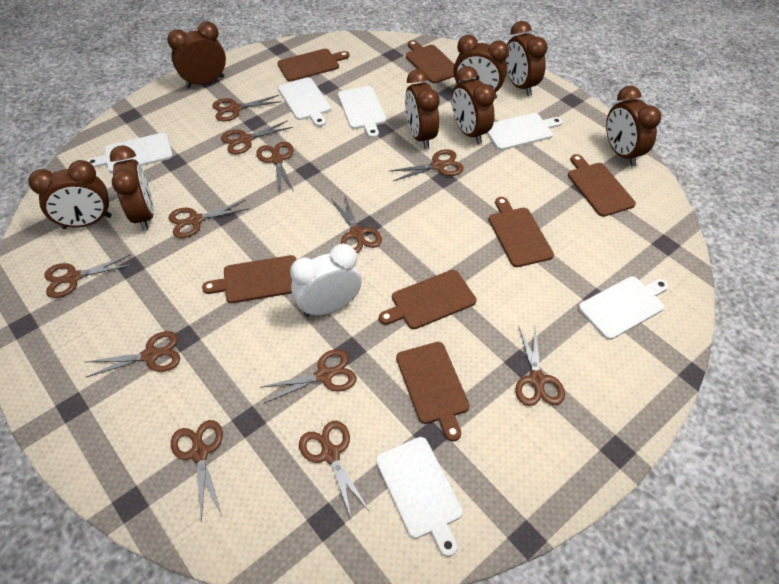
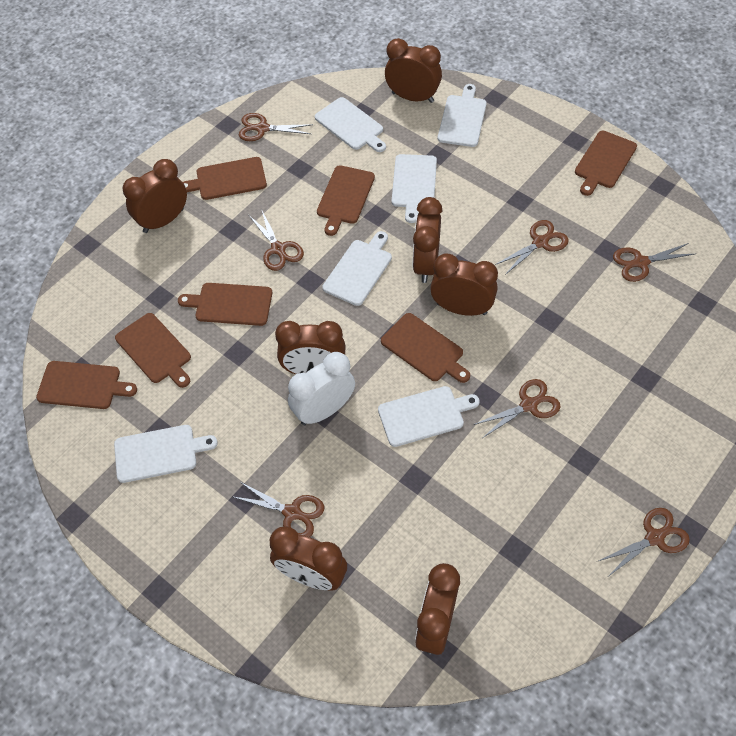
brown clock: 8 -> 7
brown scissors: 12 -> 7

